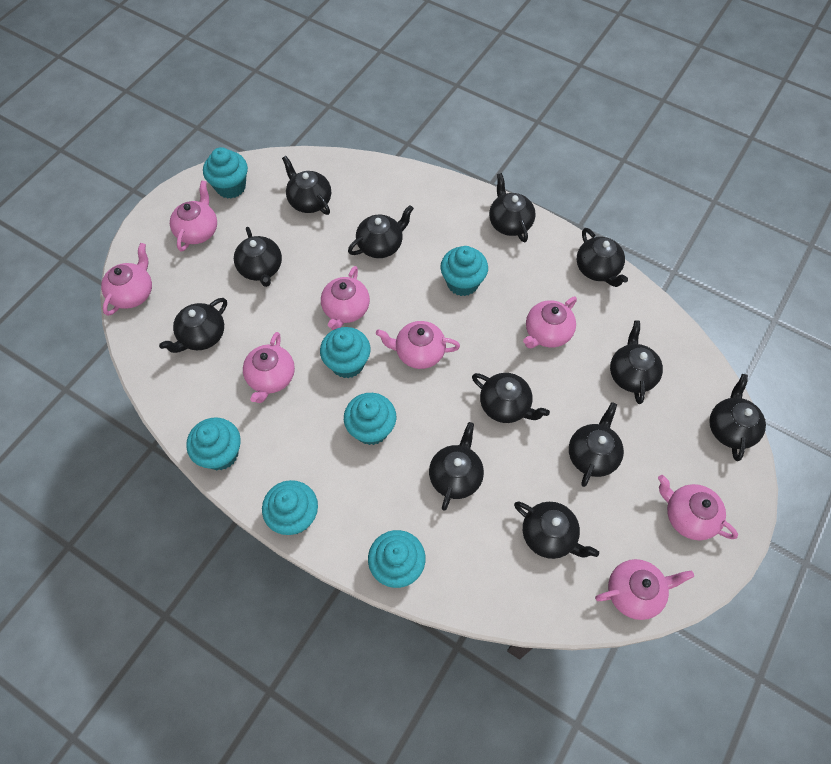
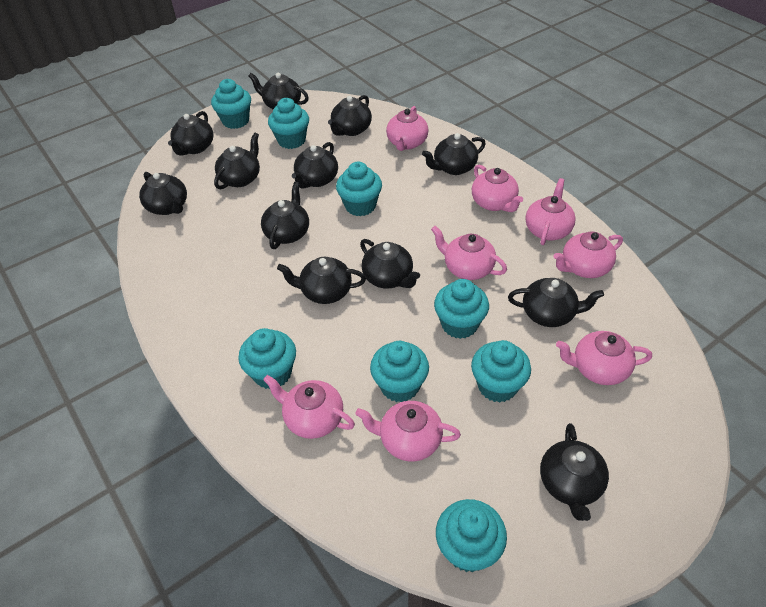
turquoise cupcake: 7 -> 8

